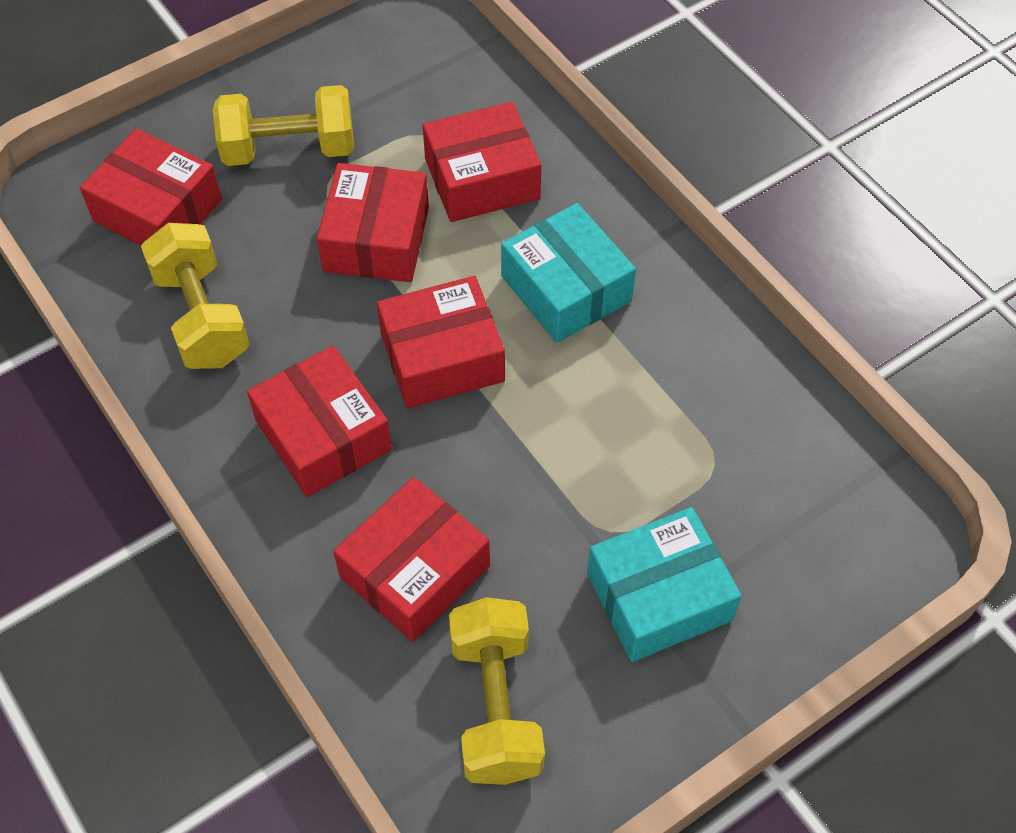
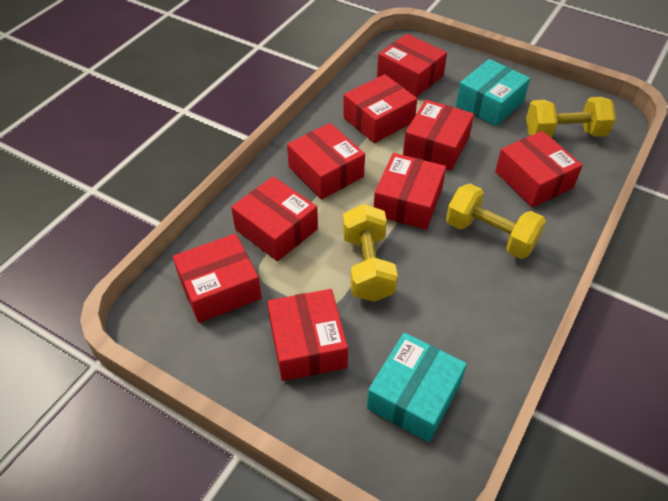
red box: 6 -> 9

